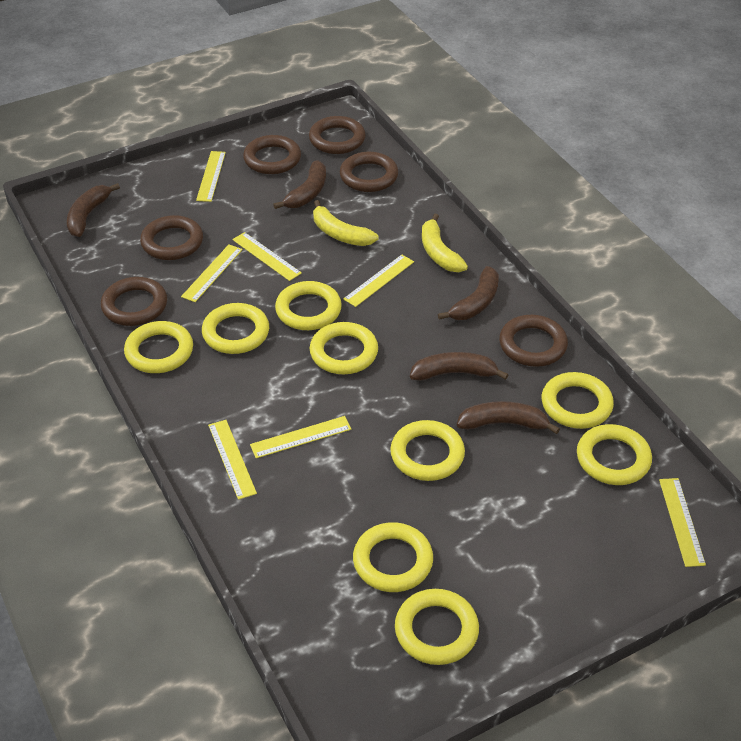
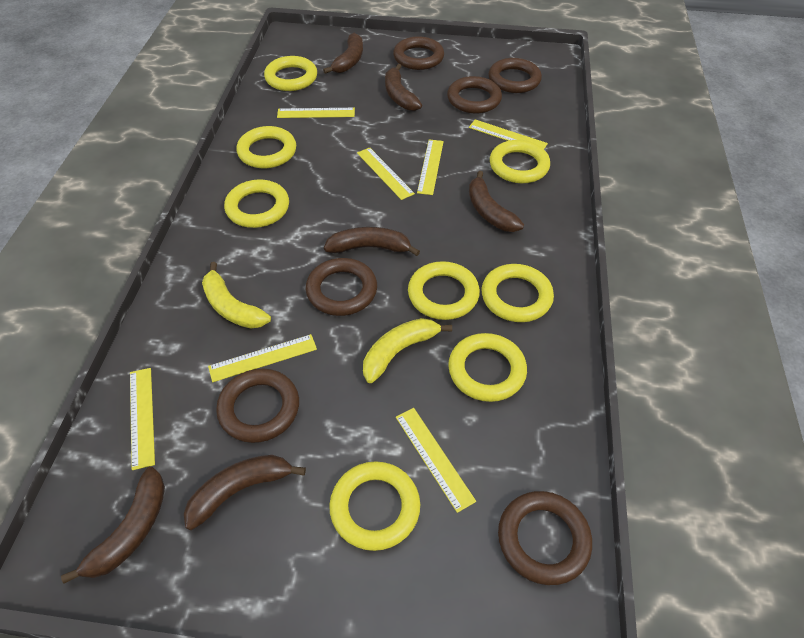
brown banana: 5 -> 6
yellow ring: 9 -> 8

